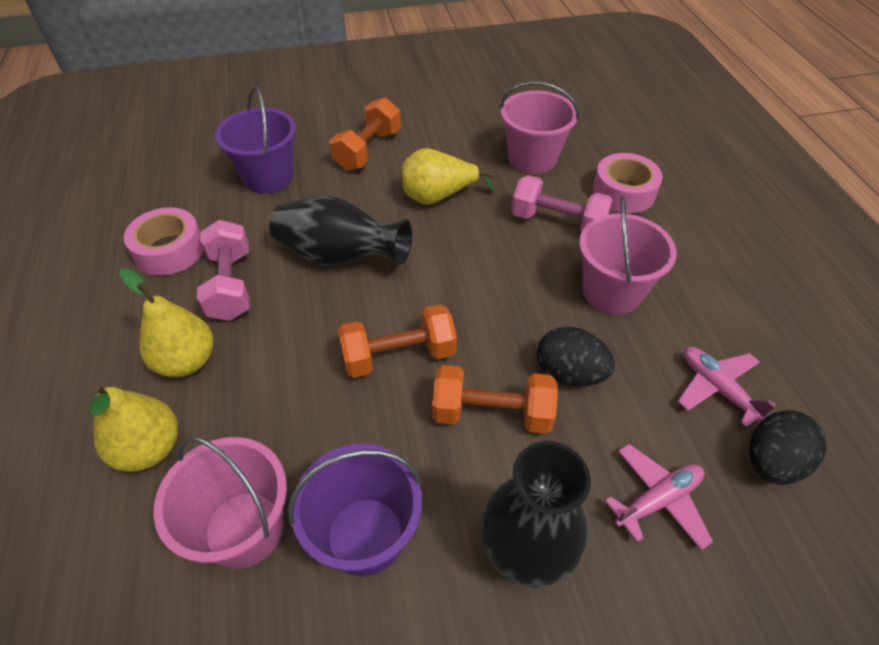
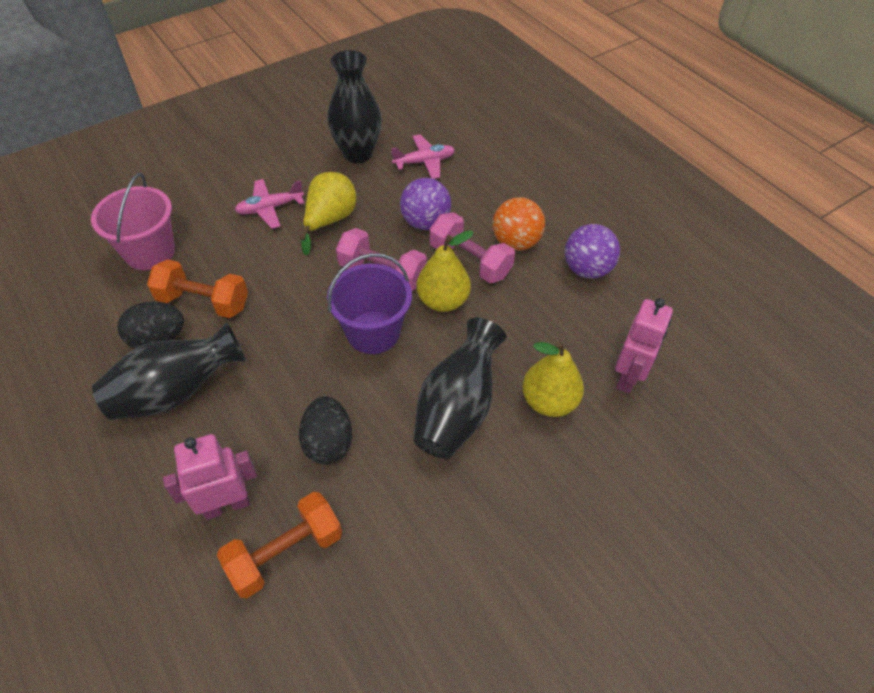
black vase: 2 -> 3
orange ball: 0 -> 1
orange dumbbell: 3 -> 2
pink bucket: 3 -> 1
pink robot: 0 -> 2
pink tape: 2 -> 0
purple ball: 0 -> 2
purple bucket: 2 -> 1

